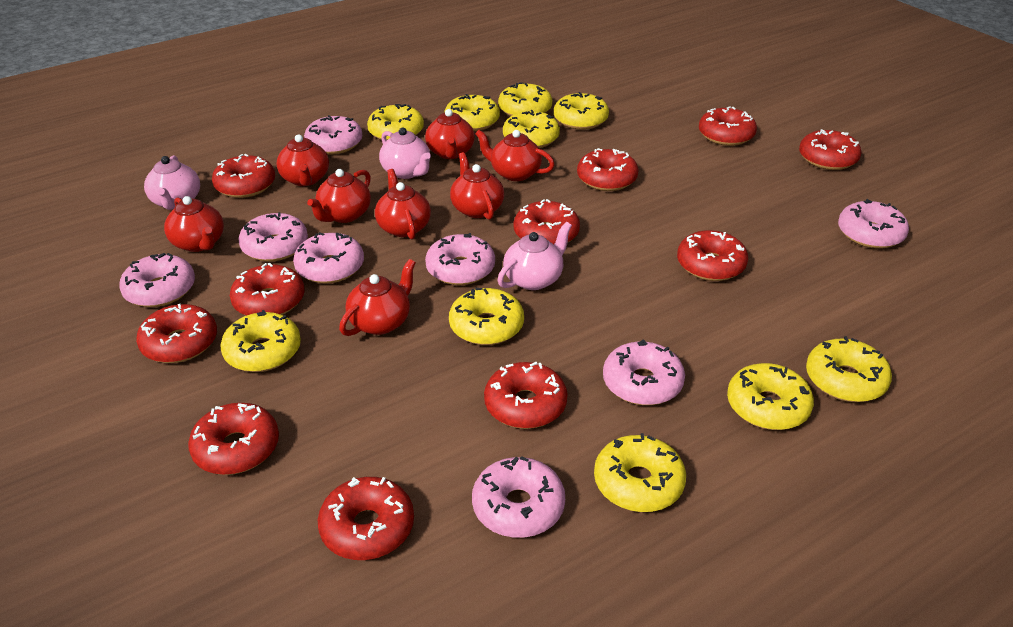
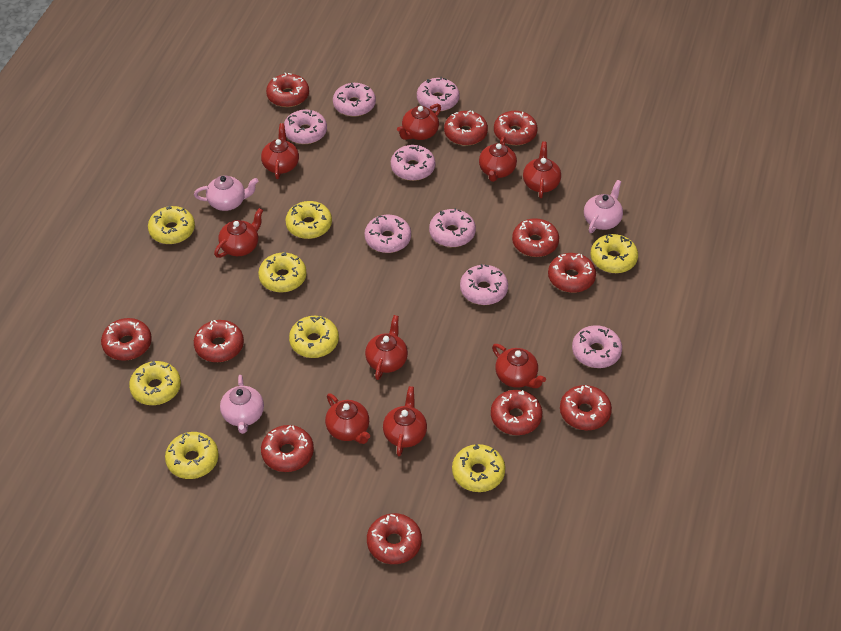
red teapot: 8 -> 9
yellow donut: 10 -> 8

